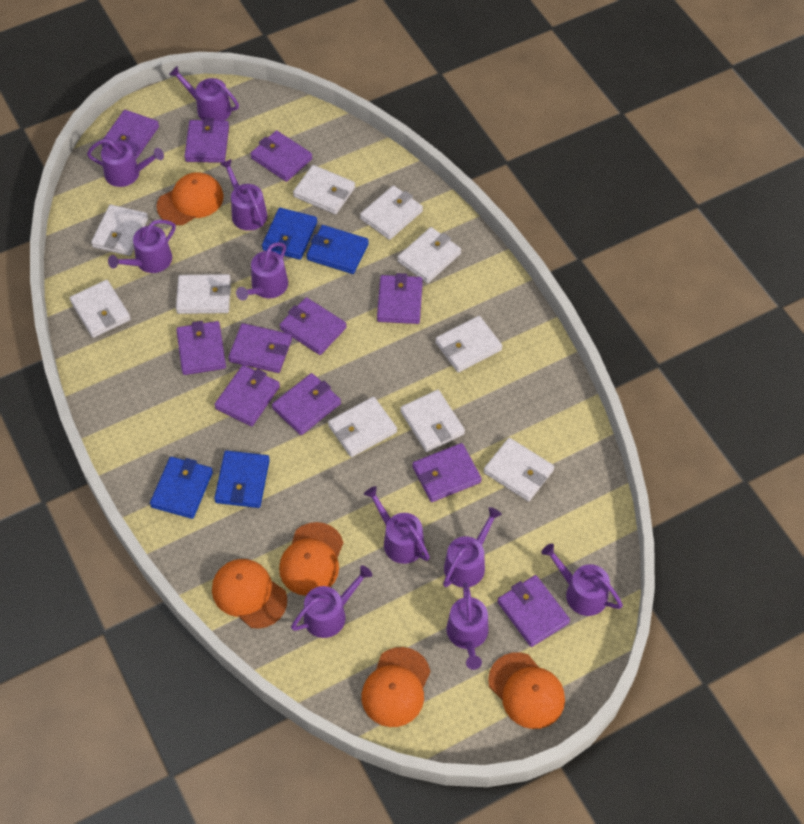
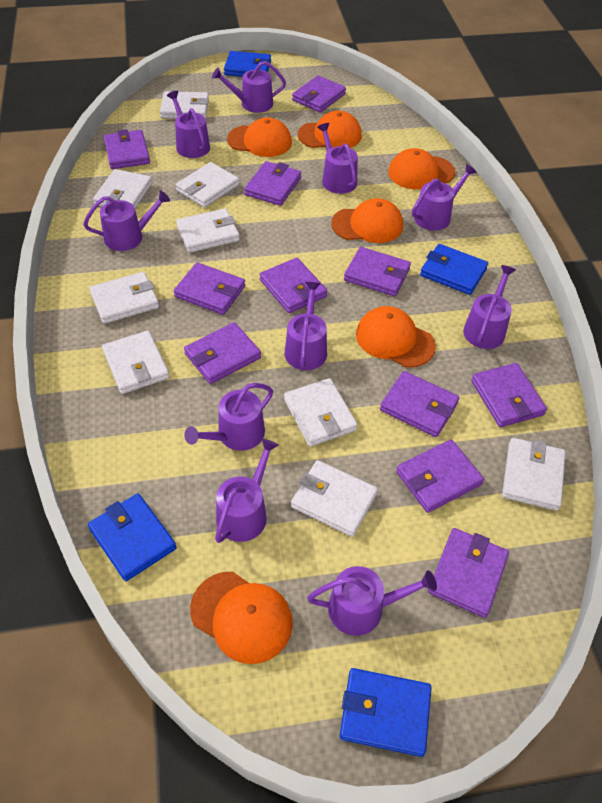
orange cap: 5 -> 6
white wallet: 10 -> 9

